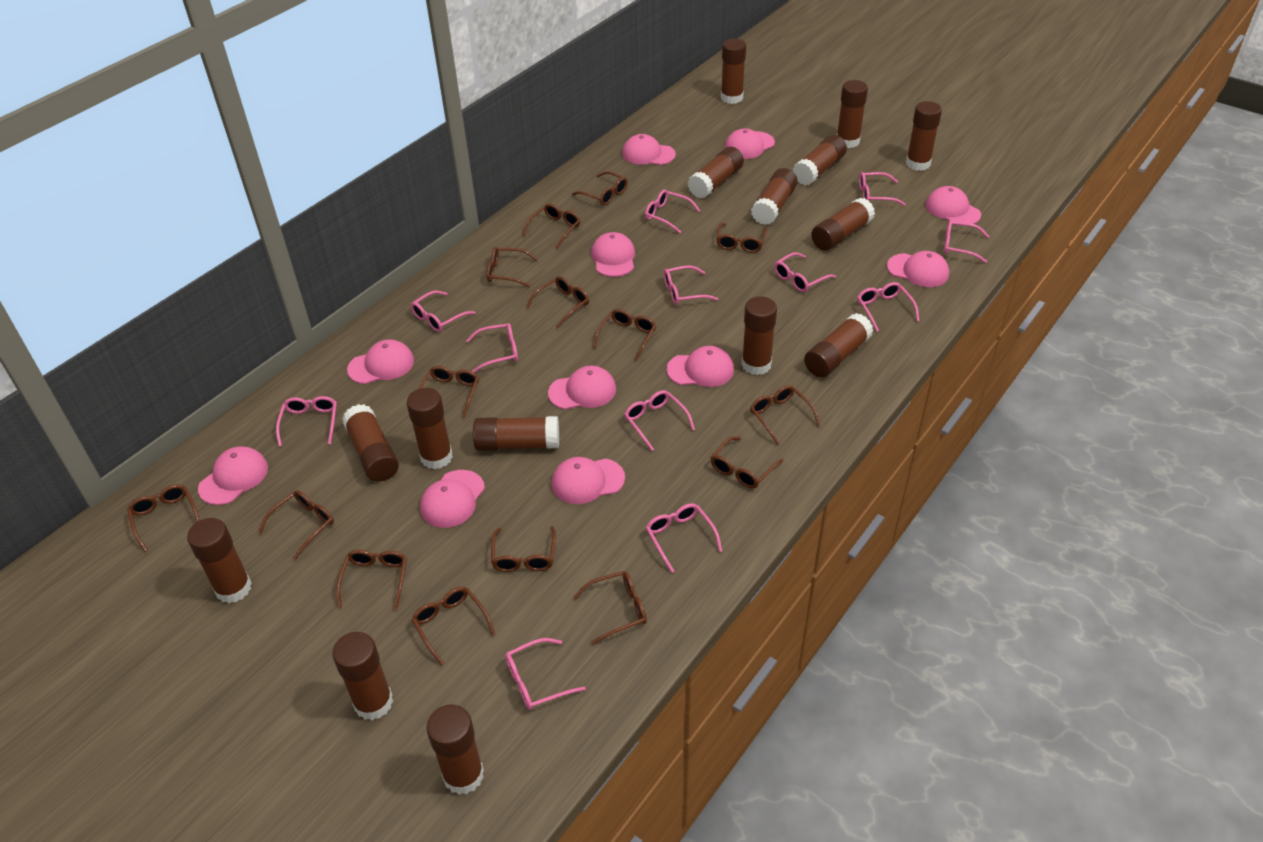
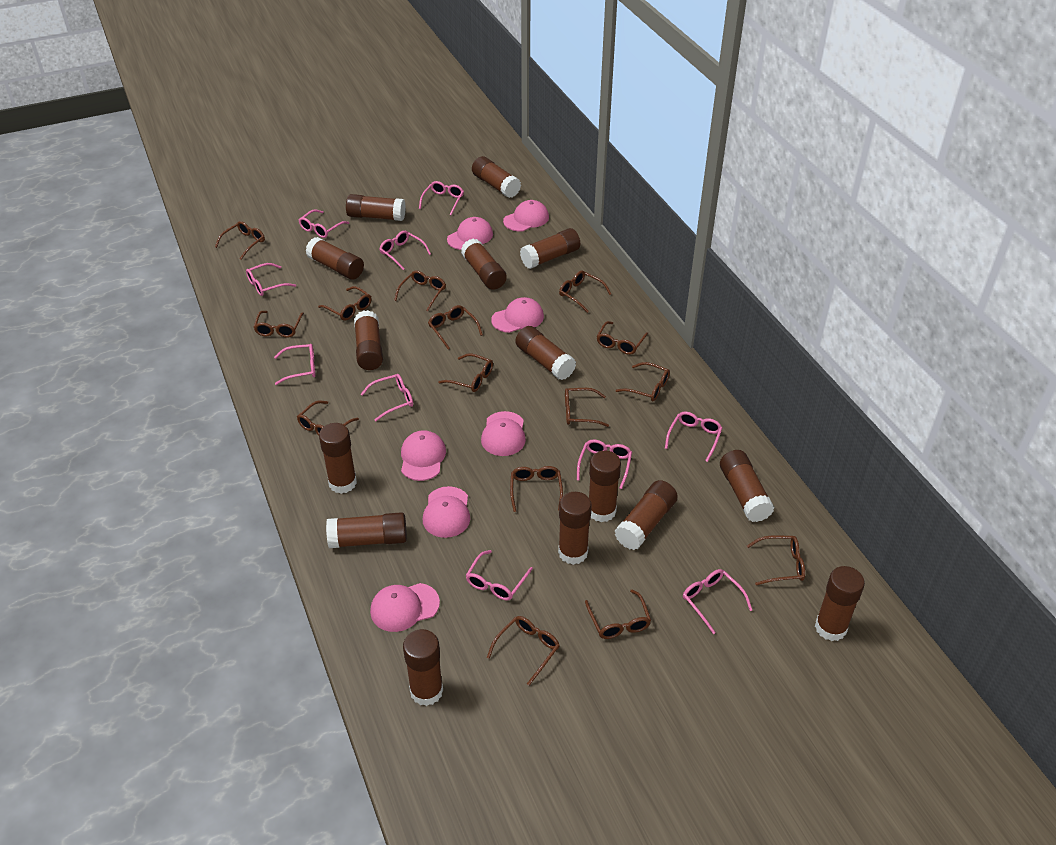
pink cap: 11 -> 7
pink glasses: 12 -> 10

